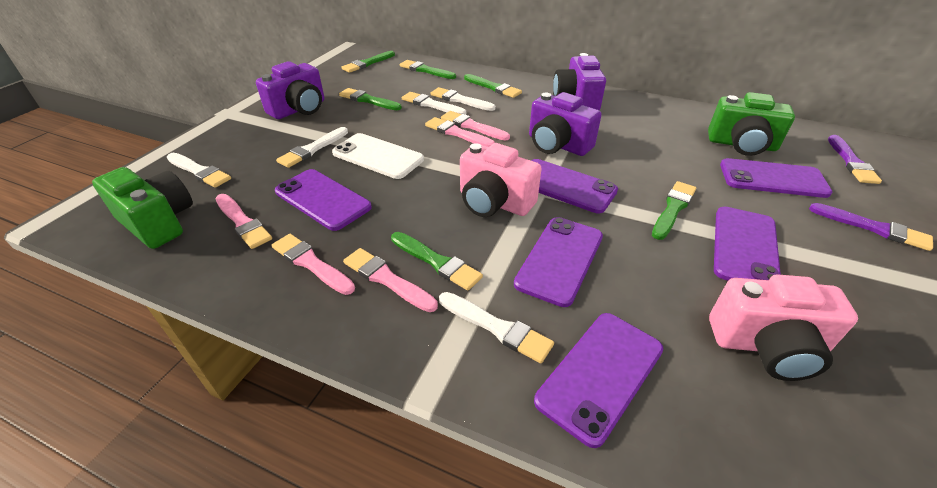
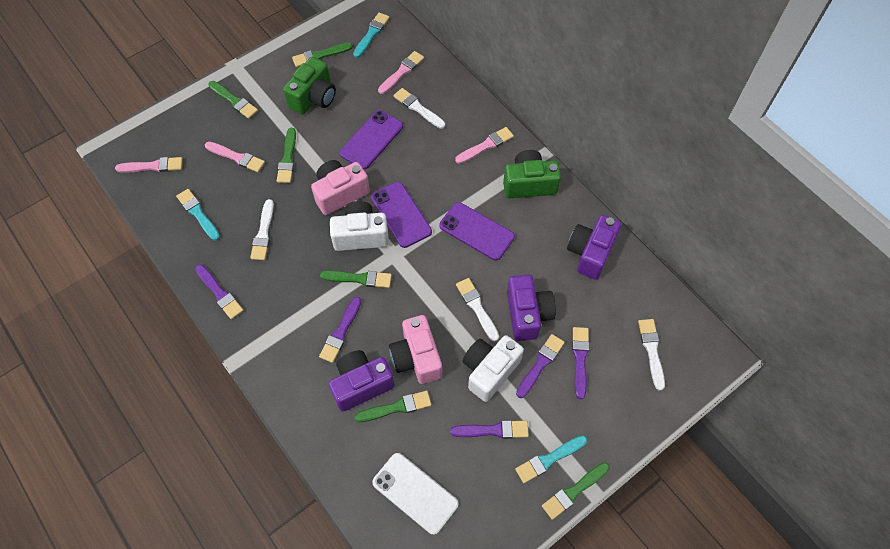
pink brush: 5 -> 4
purple brush: 2 -> 5
purple phone: 6 -> 3
turquoise brush: 0 -> 3
white brush: 5 -> 4
white camera: 0 -> 2

